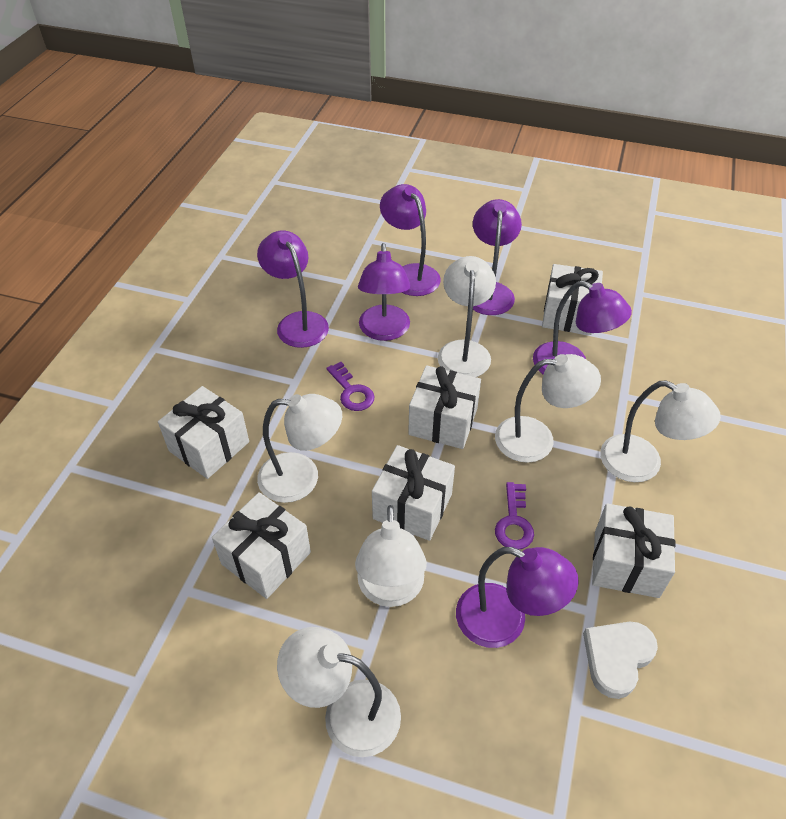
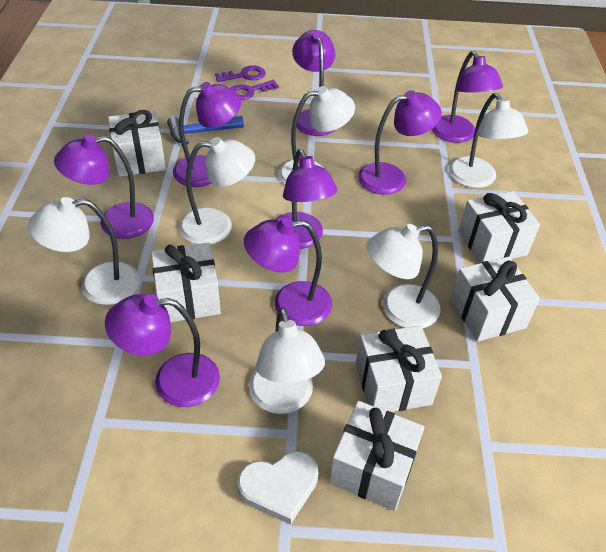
blue hammer: 0 -> 1
purple lamp: 6 -> 8

